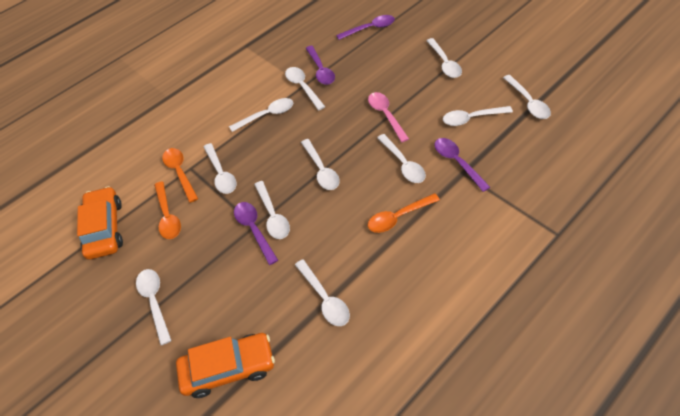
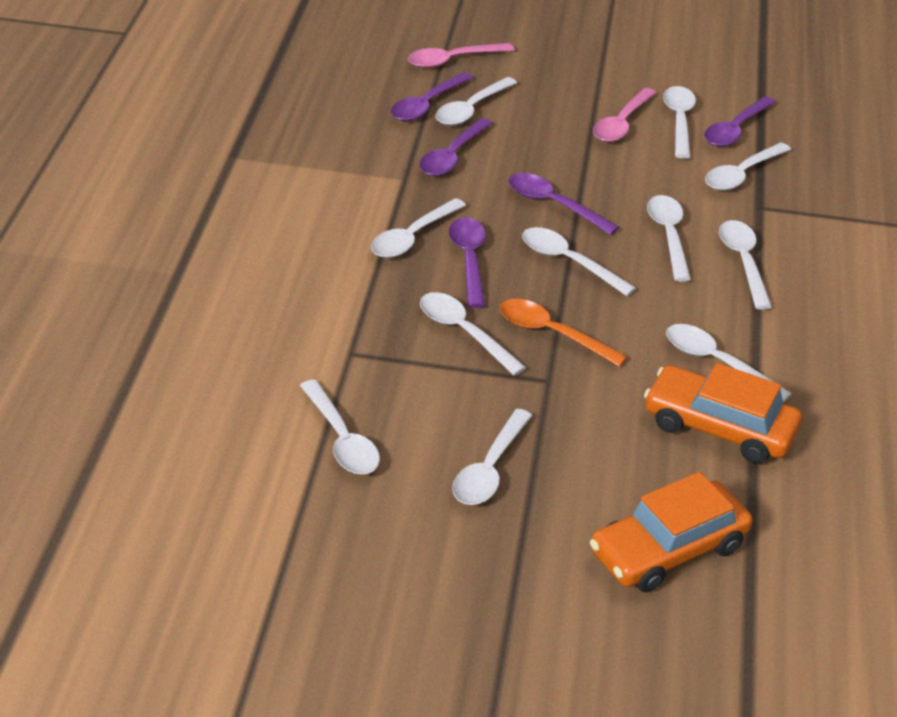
orange spoon: 3 -> 1
pink spoon: 1 -> 2
purple spoon: 4 -> 5

